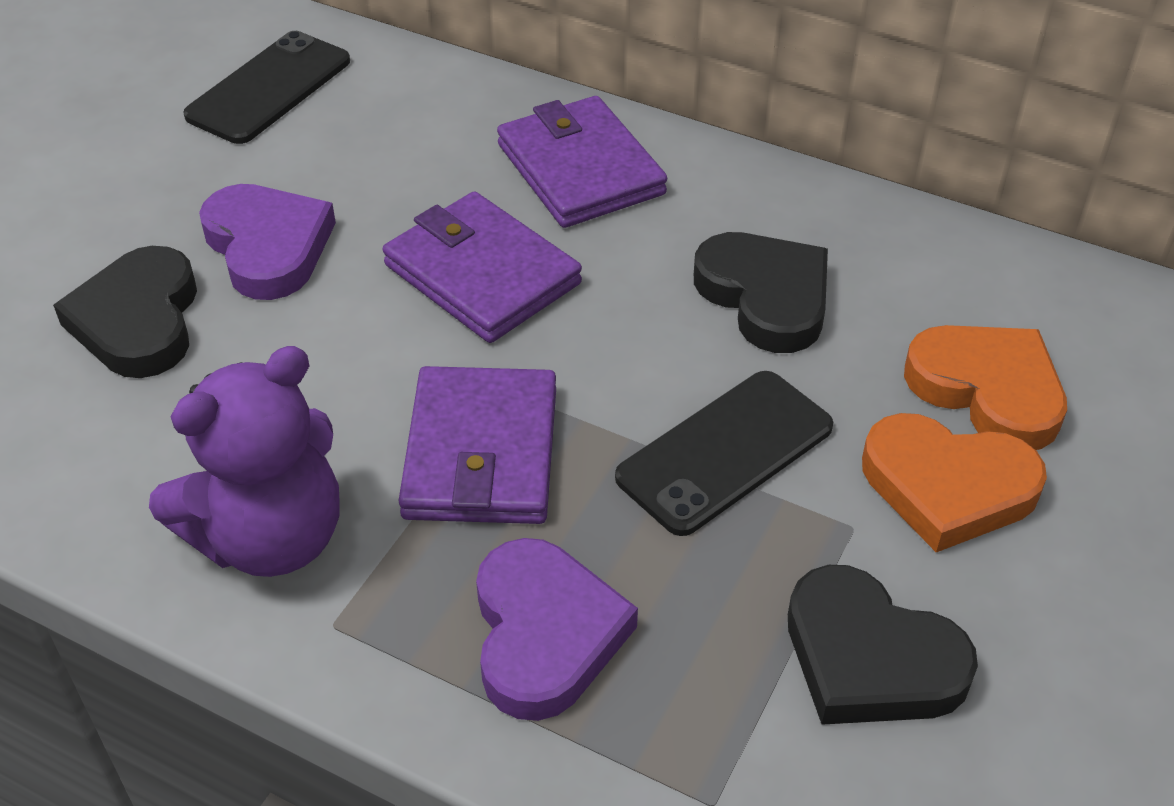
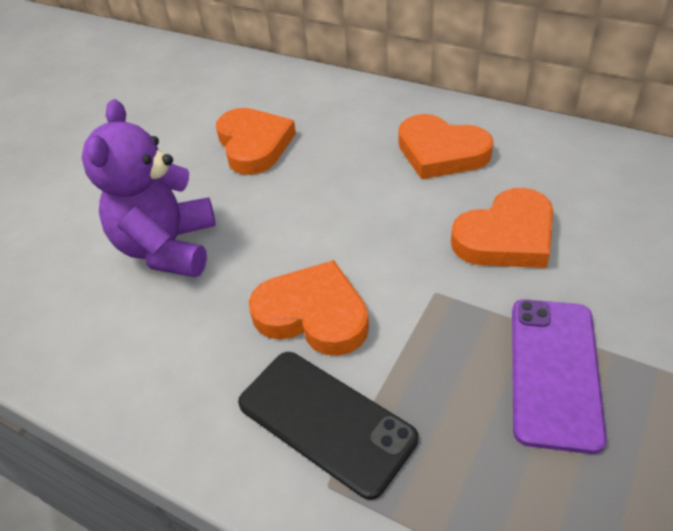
black heart: 3 -> 0
black phone: 2 -> 1
orange heart: 2 -> 4
purple heart: 2 -> 0
purple phone: 0 -> 1
purple wallet: 3 -> 0

